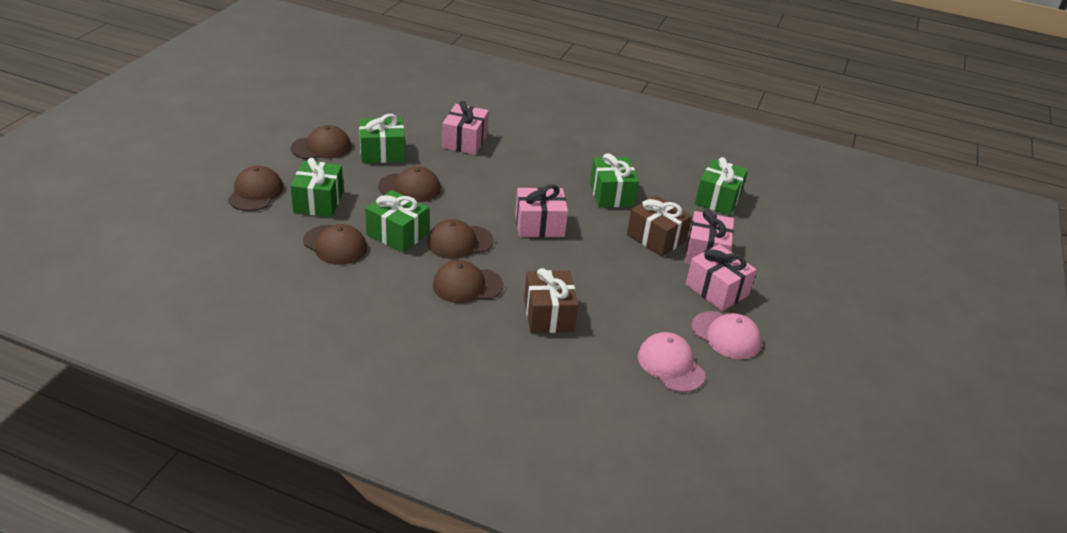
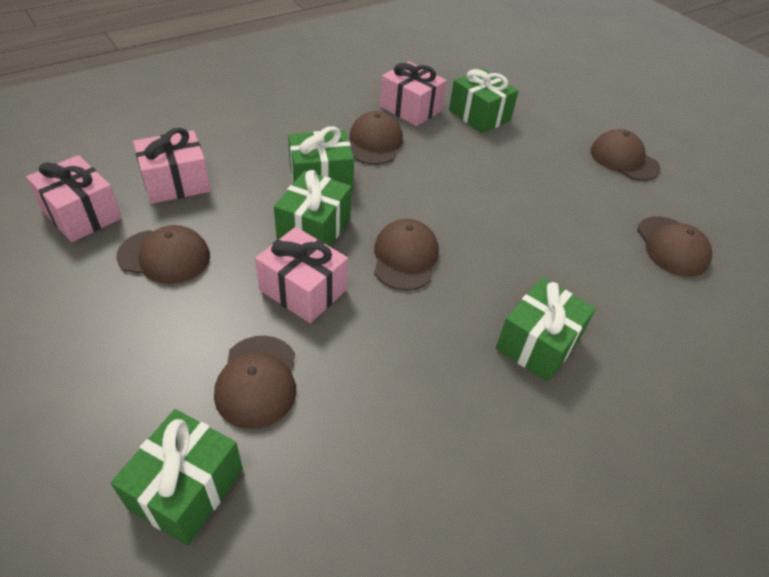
brown gift: 2 -> 0
pink cap: 2 -> 0

